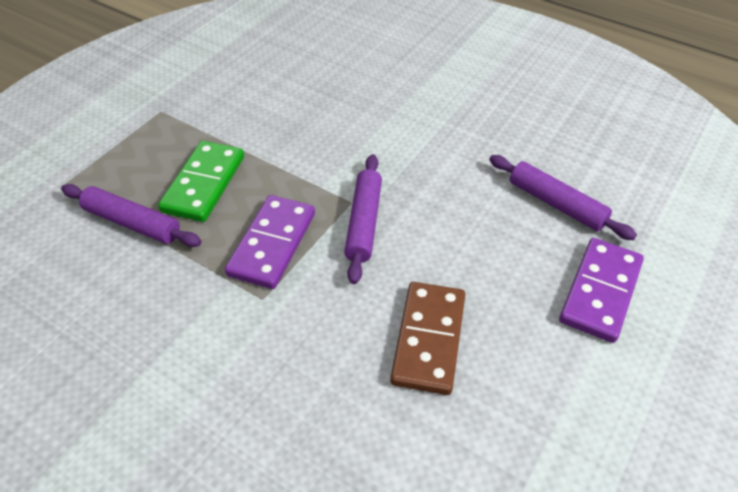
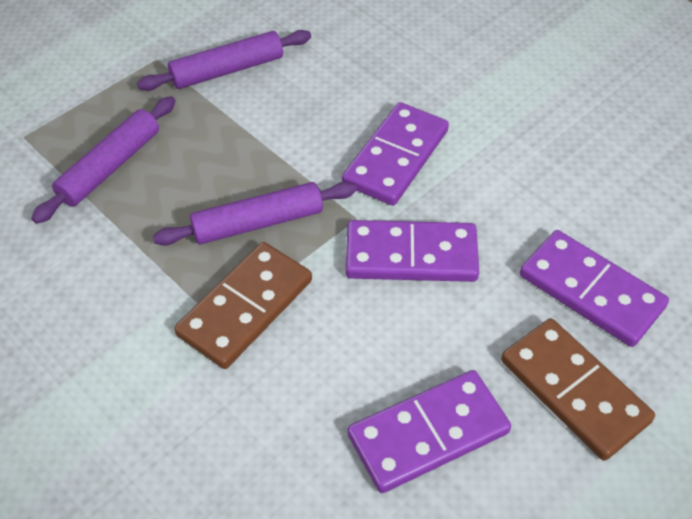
brown domino: 1 -> 2
green domino: 1 -> 0
purple domino: 2 -> 4

